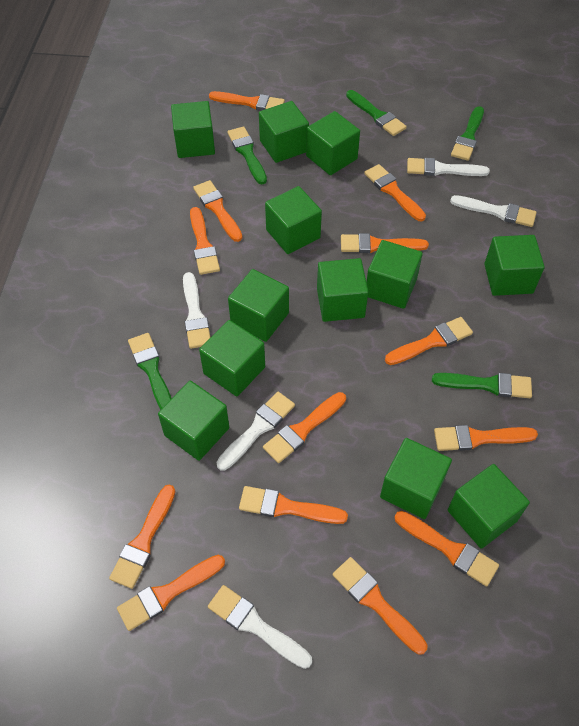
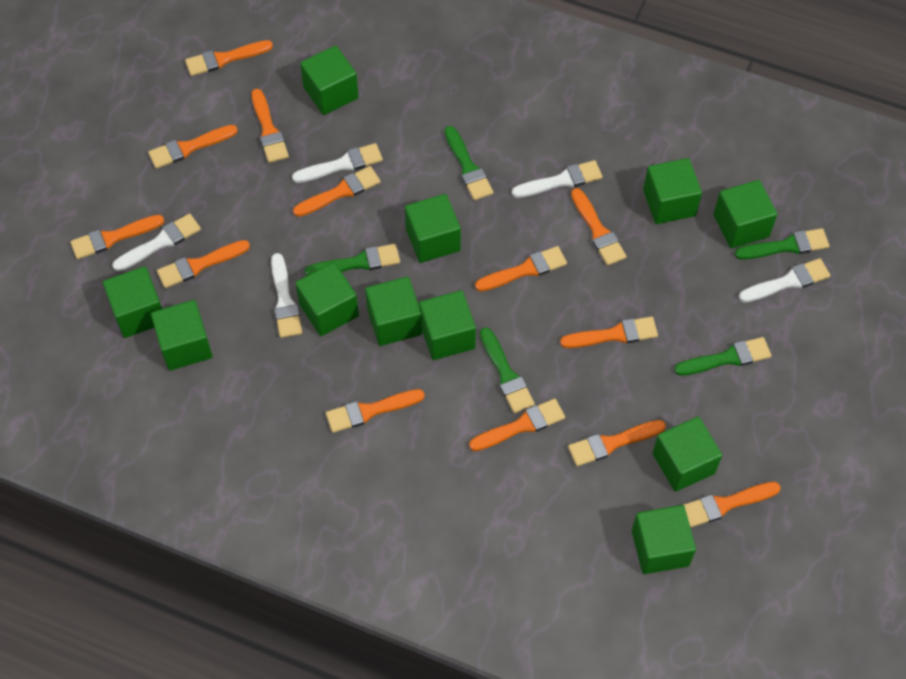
green cube: 12 -> 11

